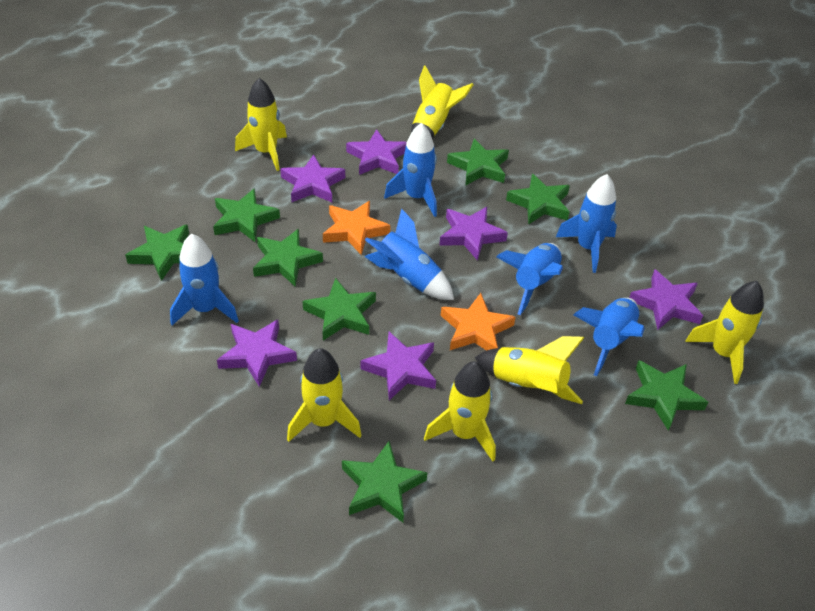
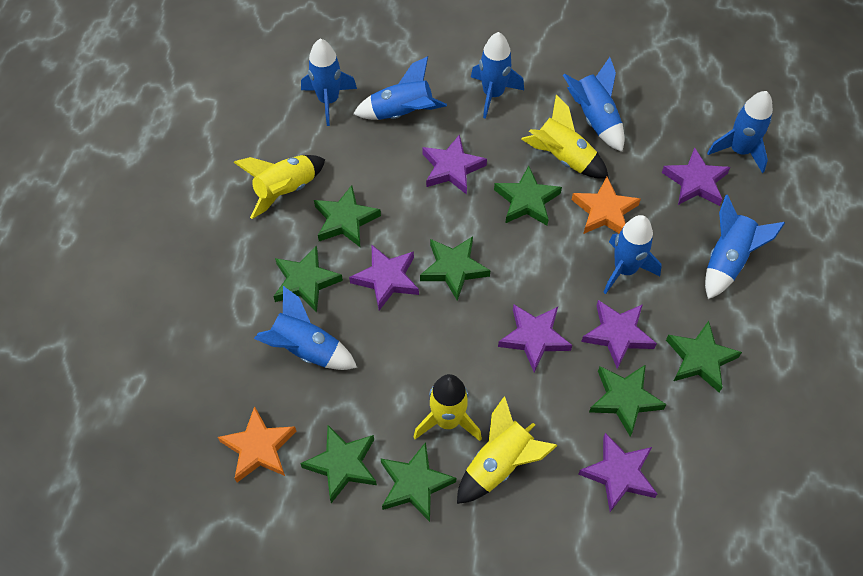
blue rocket: 6 -> 8
yellow rocket: 6 -> 4

